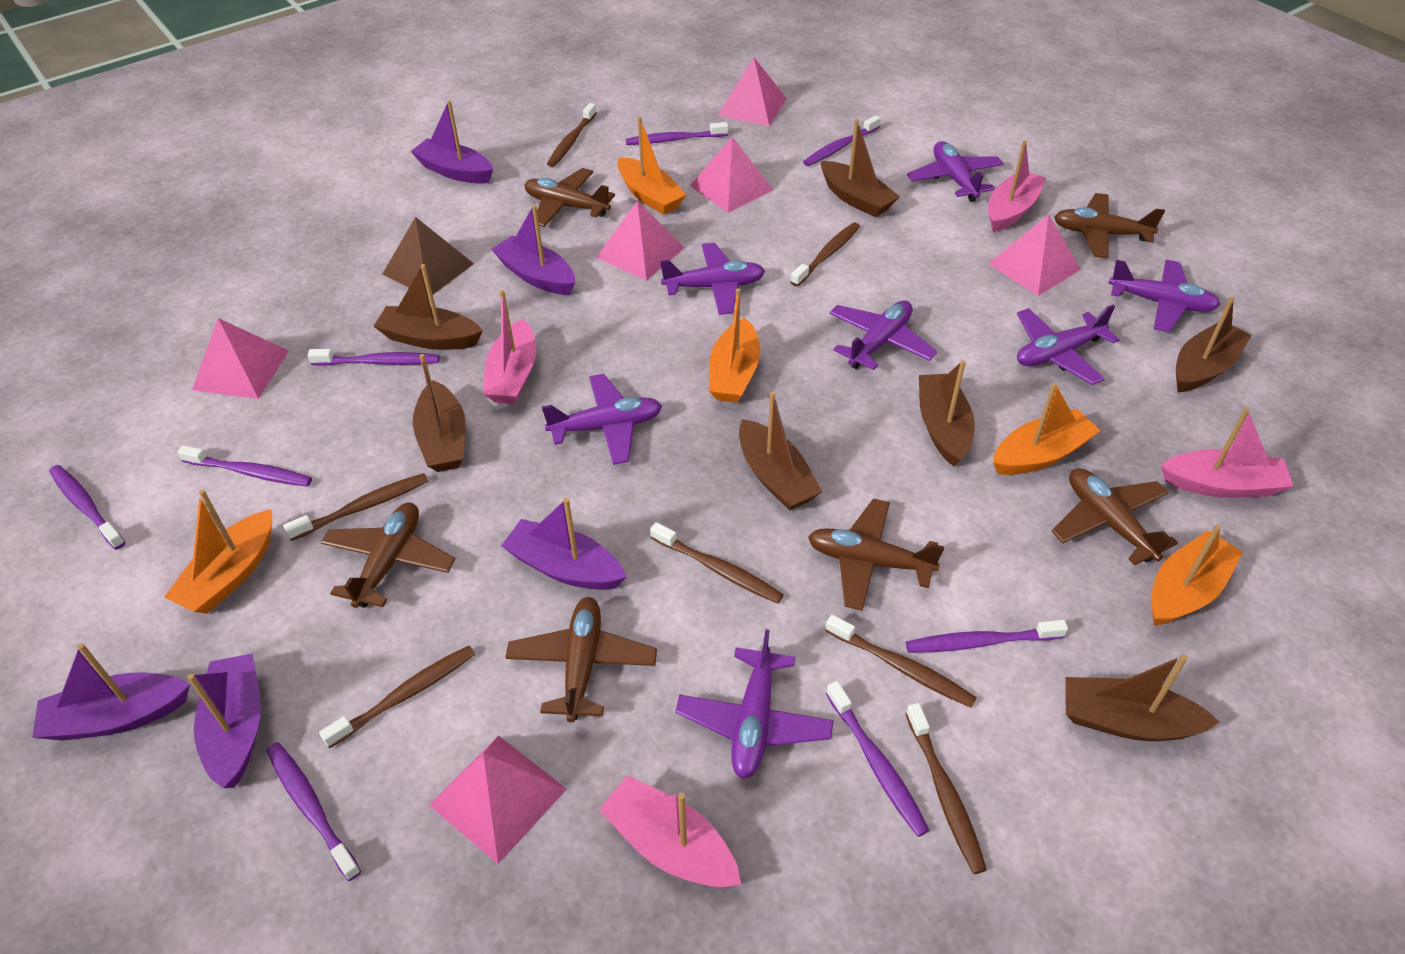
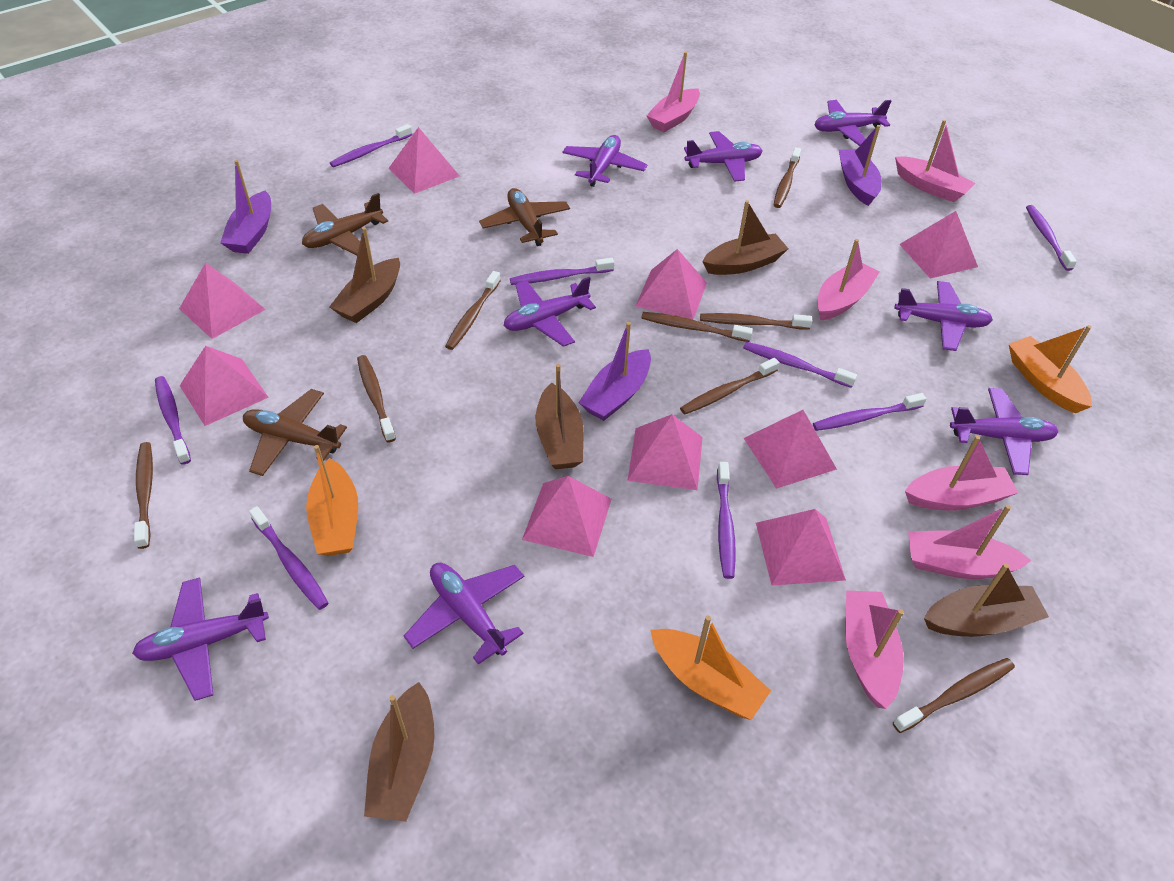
brown boat: 7 -> 5
brown plane: 6 -> 3
brown pyramid: 1 -> 0
brown toothbrush: 7 -> 8
orange boat: 5 -> 3
pink boat: 4 -> 6
pink pyramid: 6 -> 9
purple boat: 5 -> 3
purple plane: 7 -> 8

